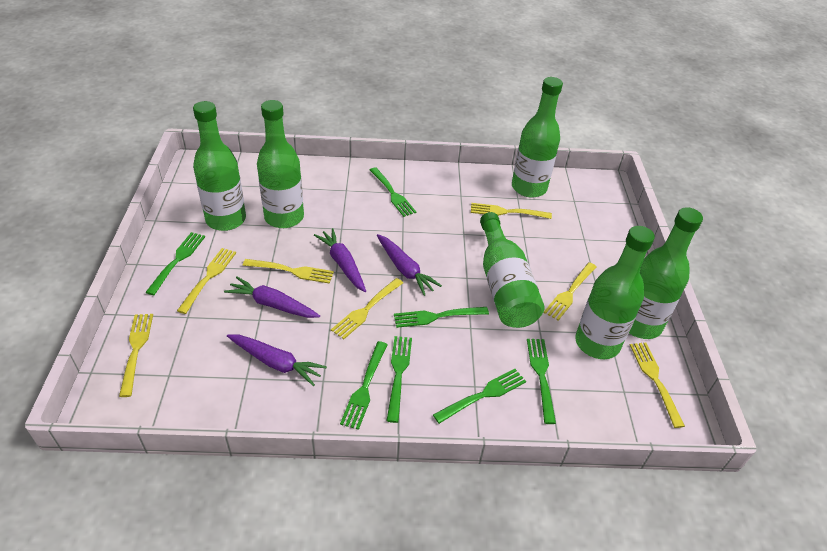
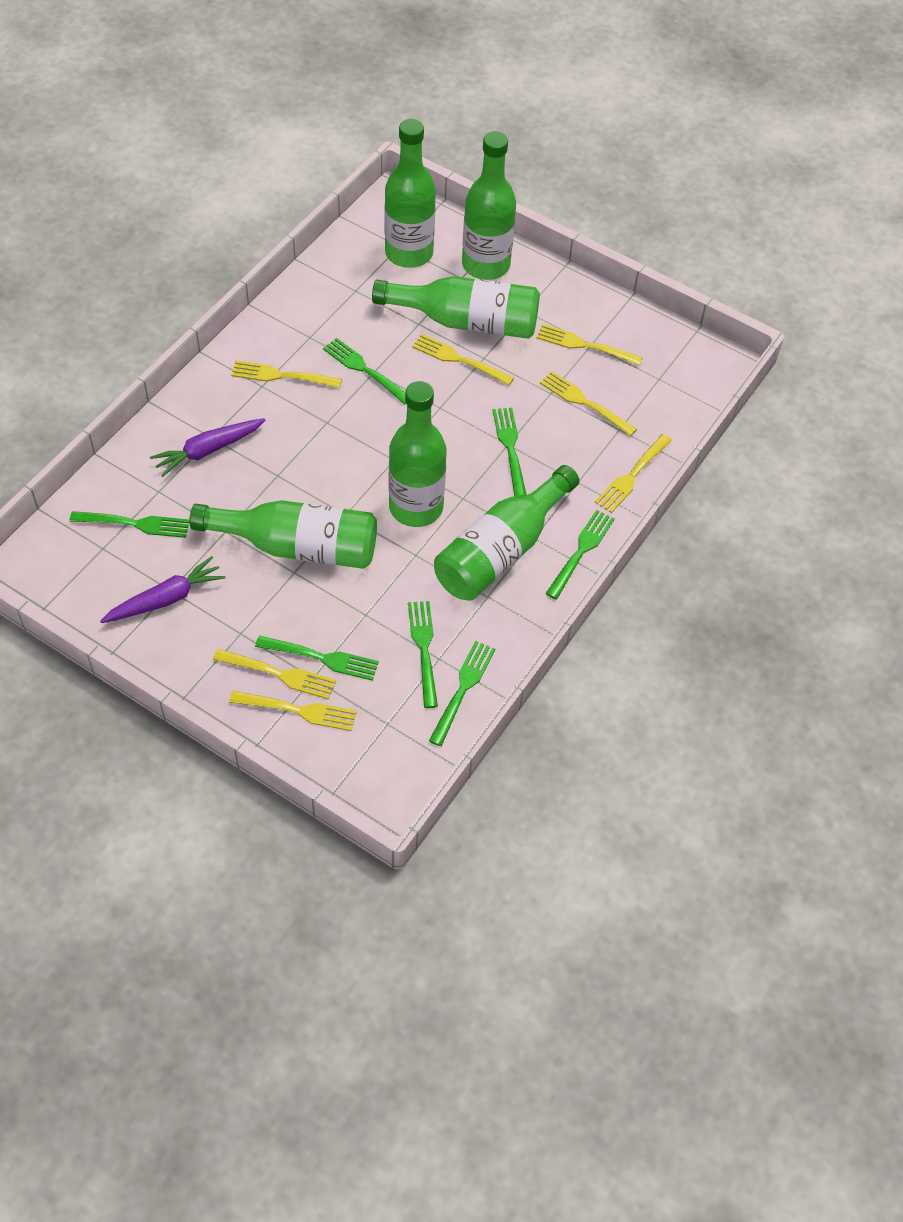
purple carrot: 4 -> 2

